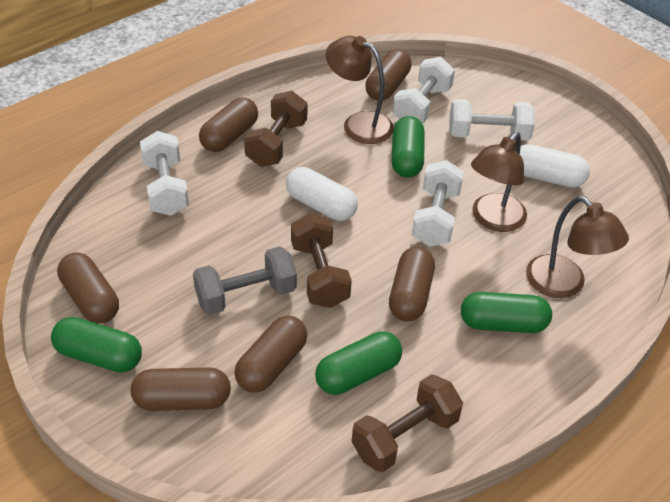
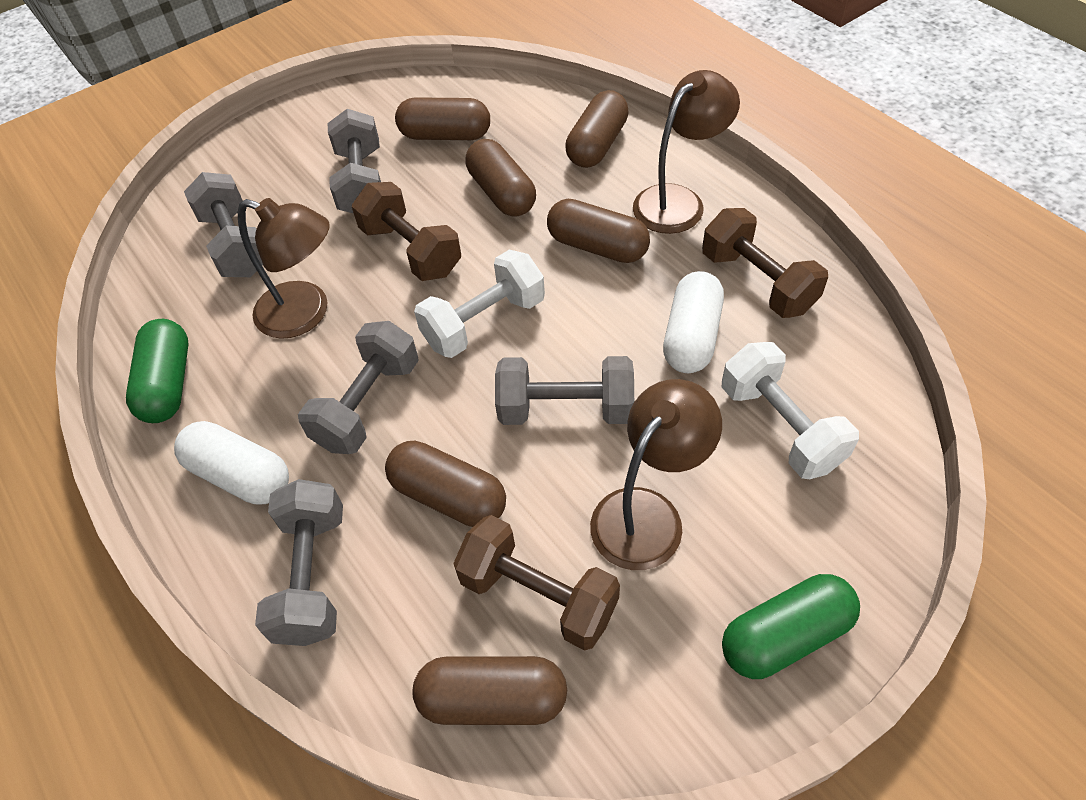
green capsule: 4 -> 2
grey dumbbell: 1 -> 5
white dumbbell: 4 -> 2

